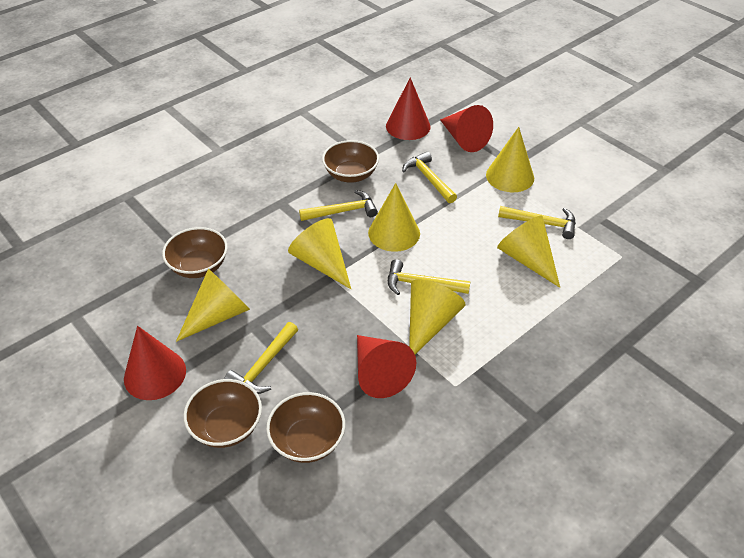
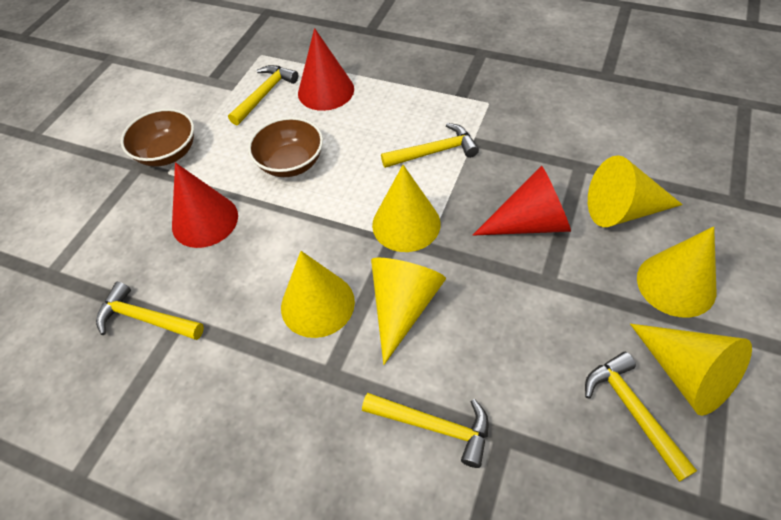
brown bowl: 4 -> 2
red cone: 4 -> 3

